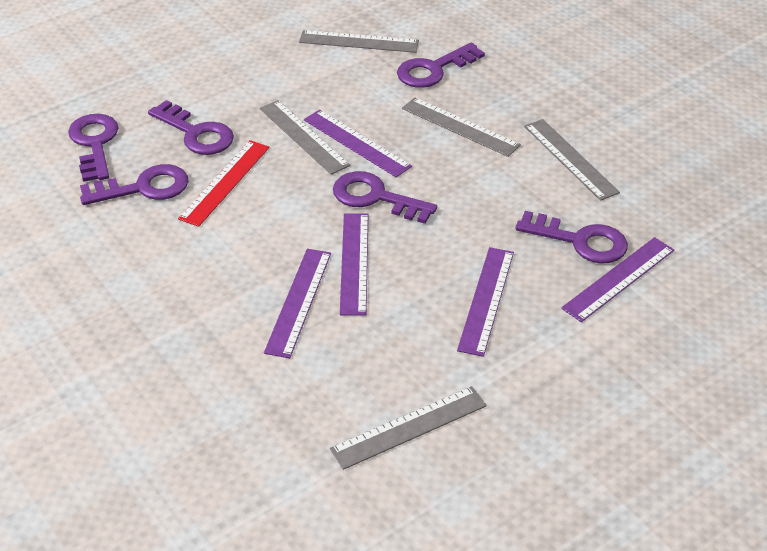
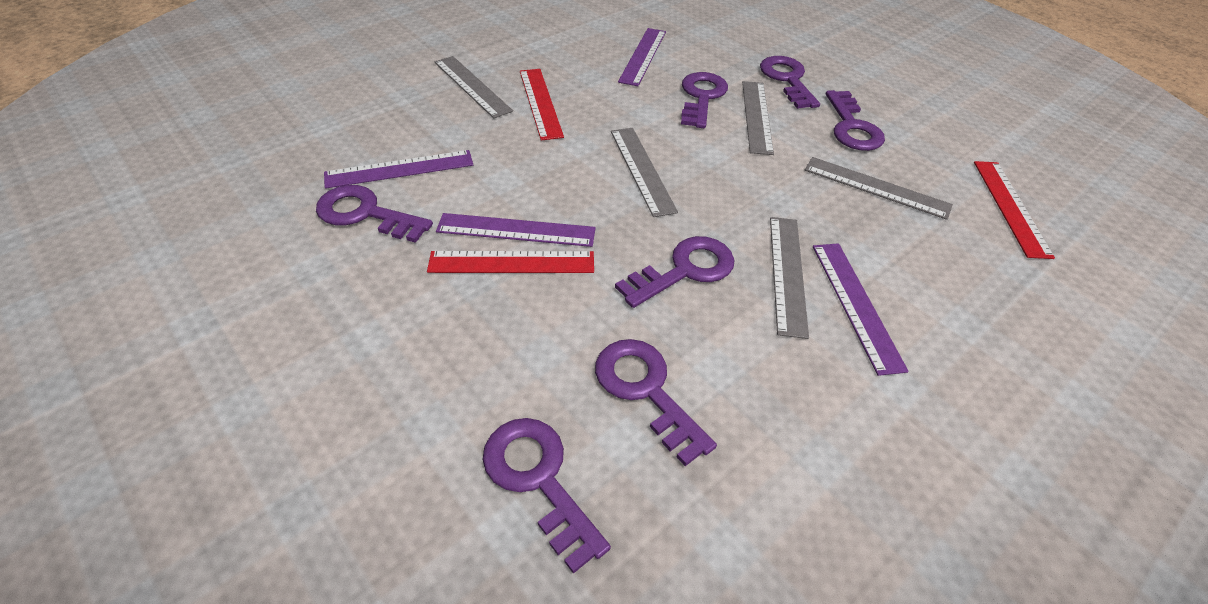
purple key: 6 -> 7
purple ruler: 5 -> 4
red ruler: 1 -> 3

